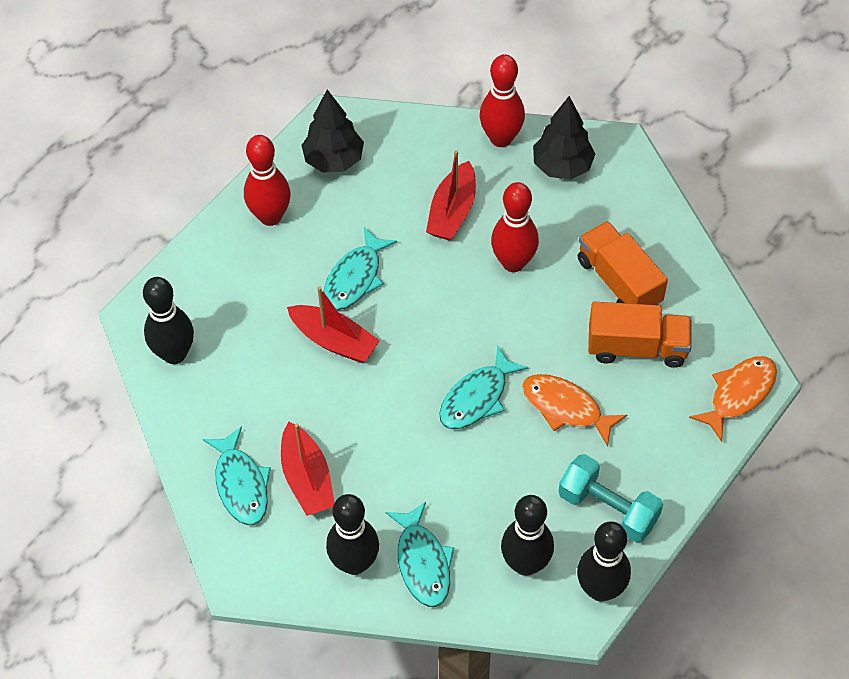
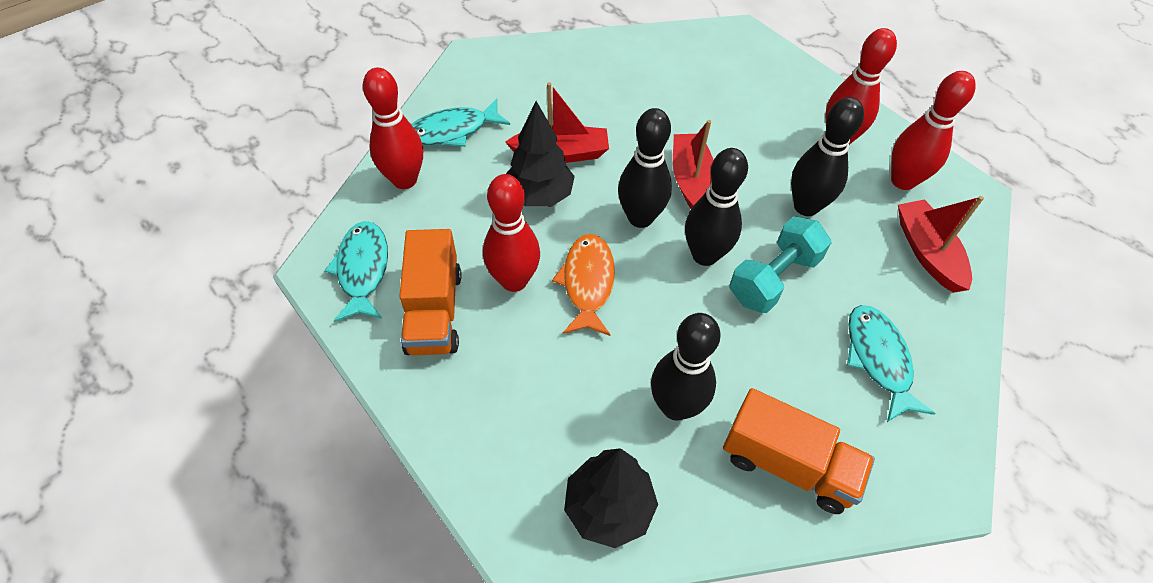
orange fish: 2 -> 1
red bowling pin: 3 -> 4
turquoise fish: 4 -> 3

